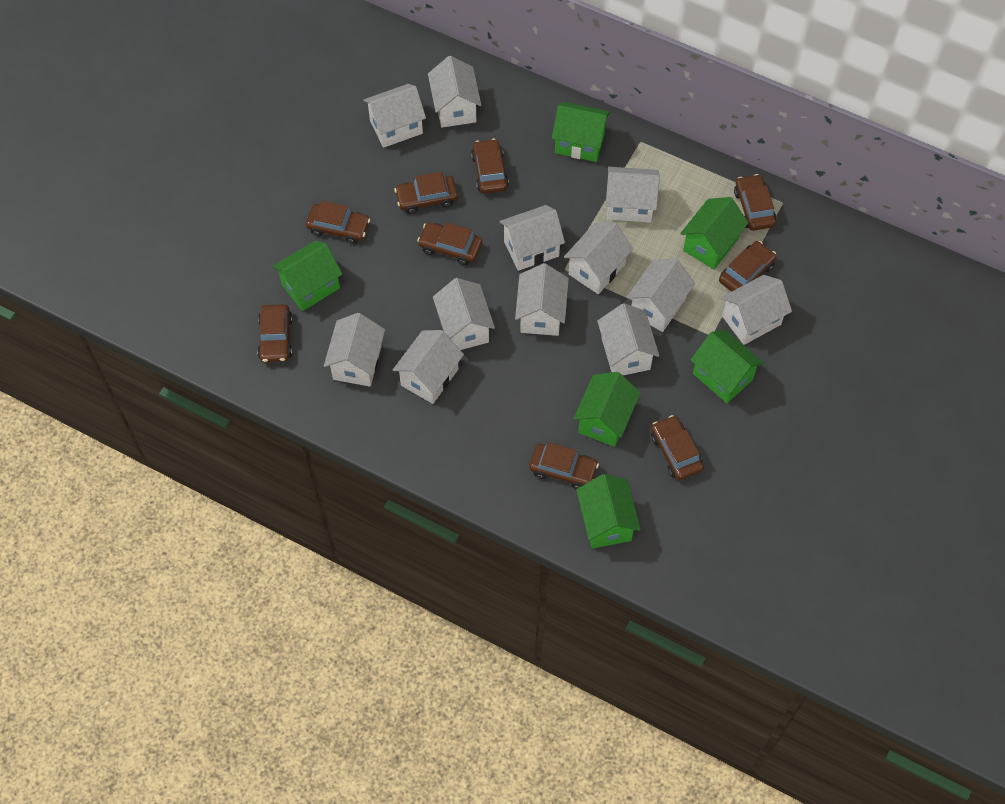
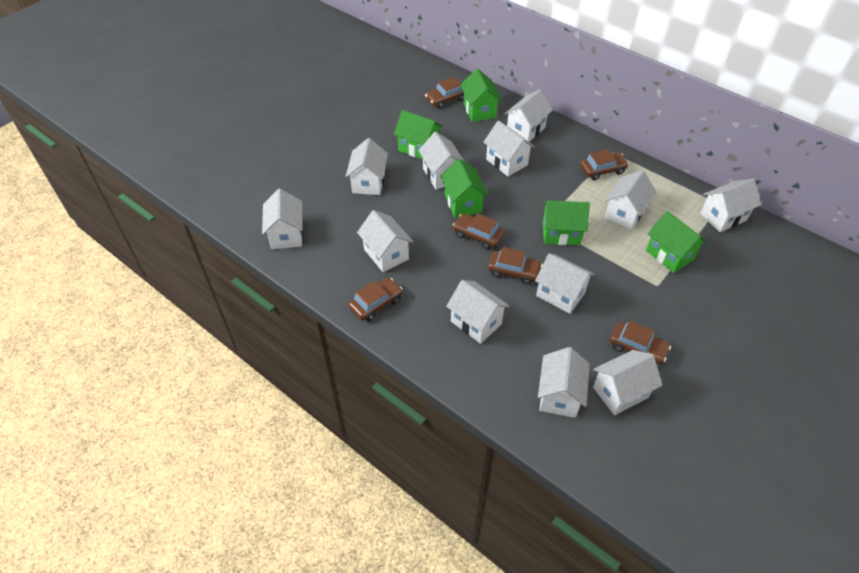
brown car: 9 -> 6
green house: 6 -> 5

